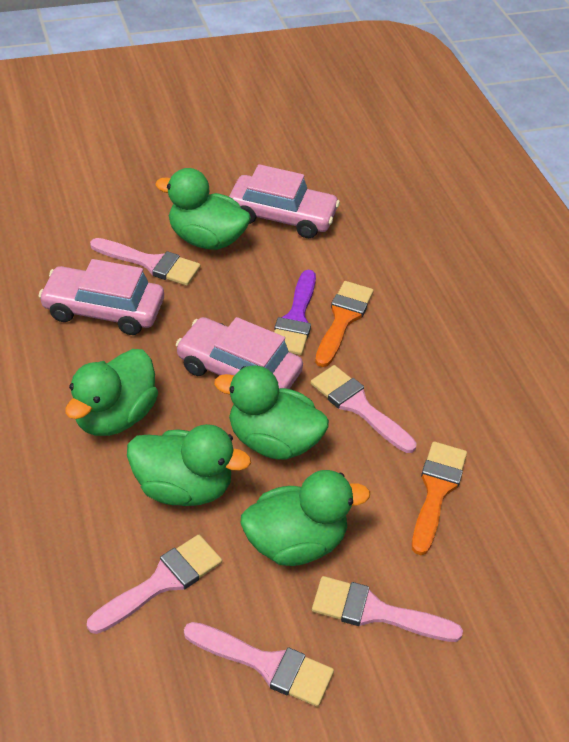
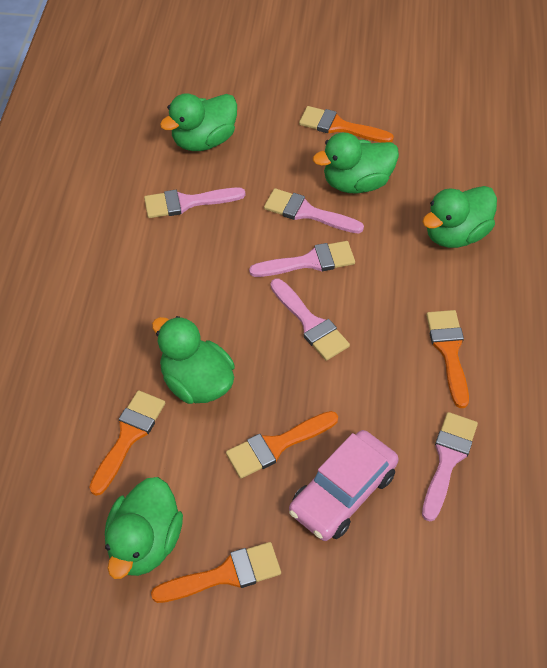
orange brush: 2 -> 5
pink car: 3 -> 1
purple brush: 1 -> 0

